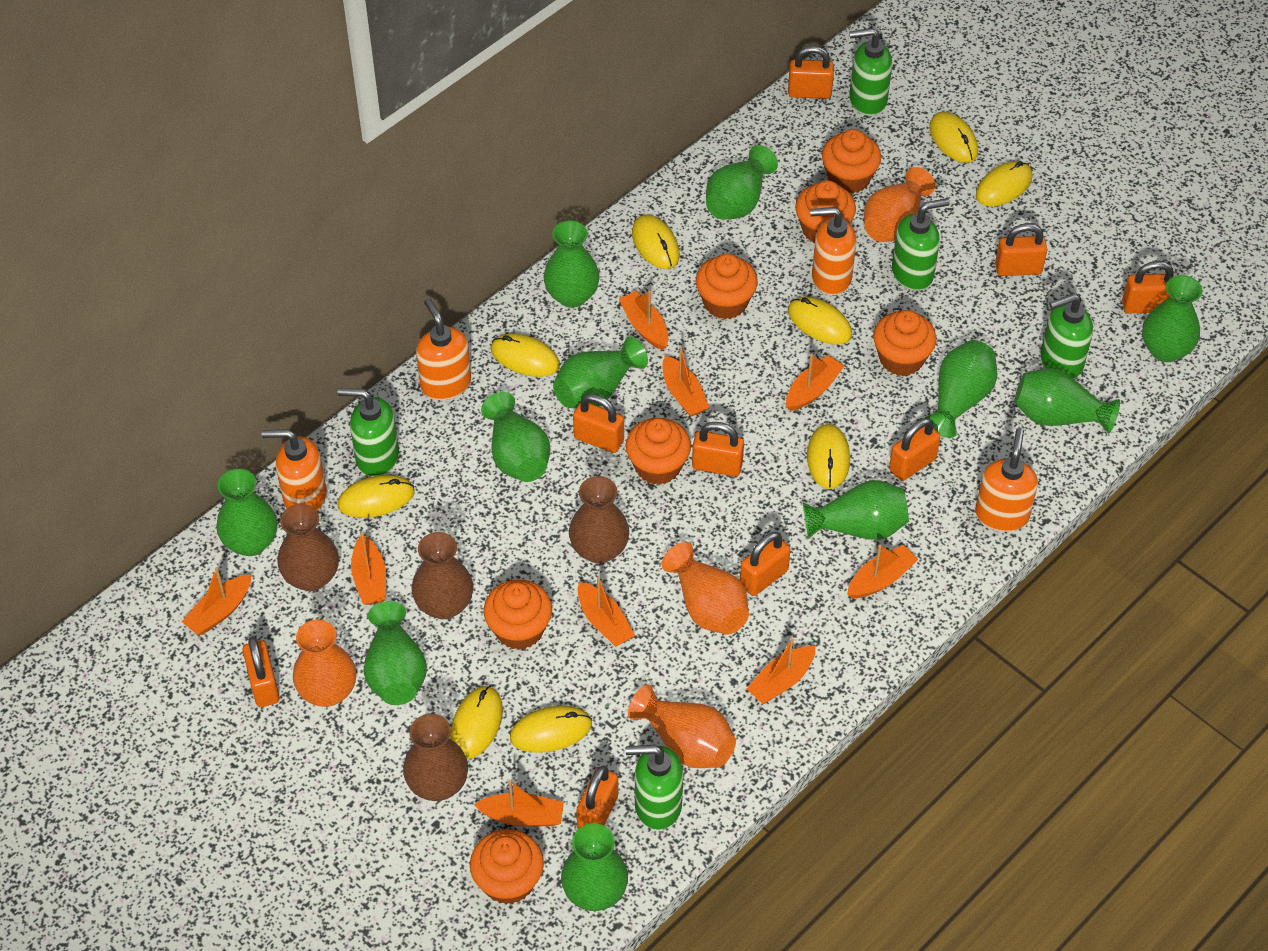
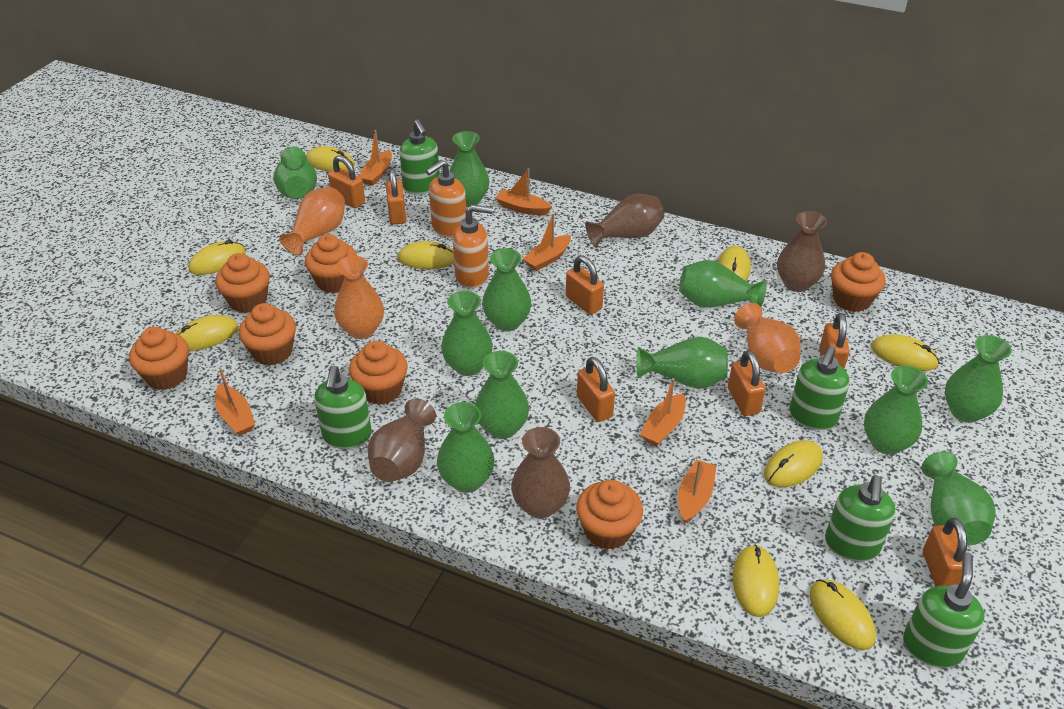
orange boat: 9 -> 6
orange padlock: 9 -> 7
orange soap dispenser: 4 -> 2
orange vase: 4 -> 3

